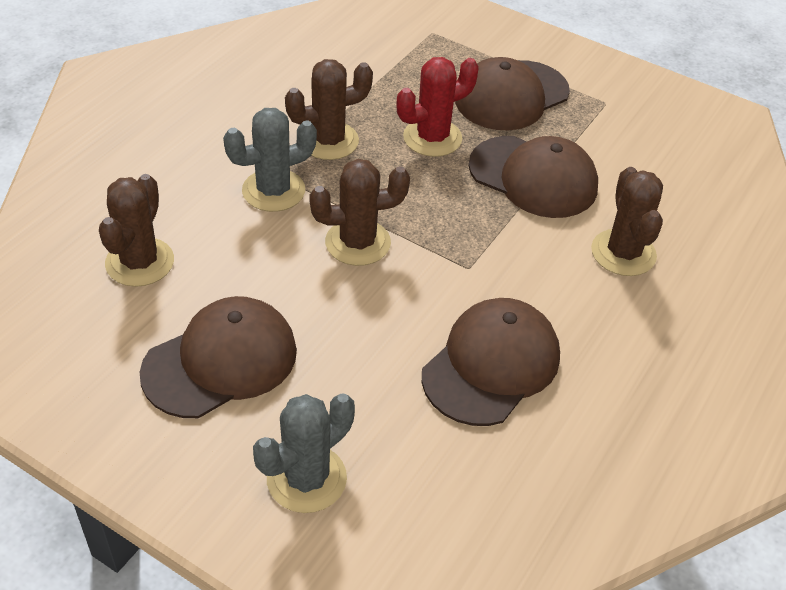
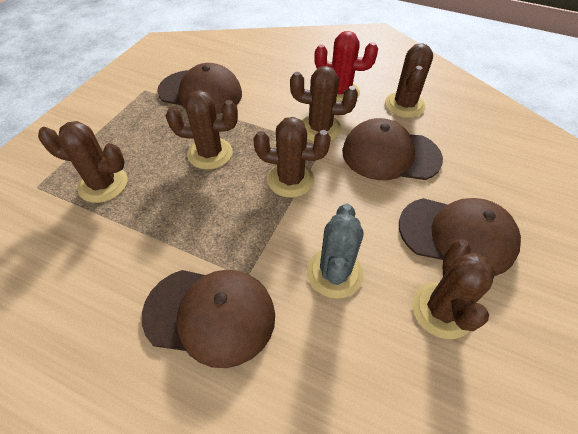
brown cactus: 4 -> 6
grey cactus: 2 -> 1

